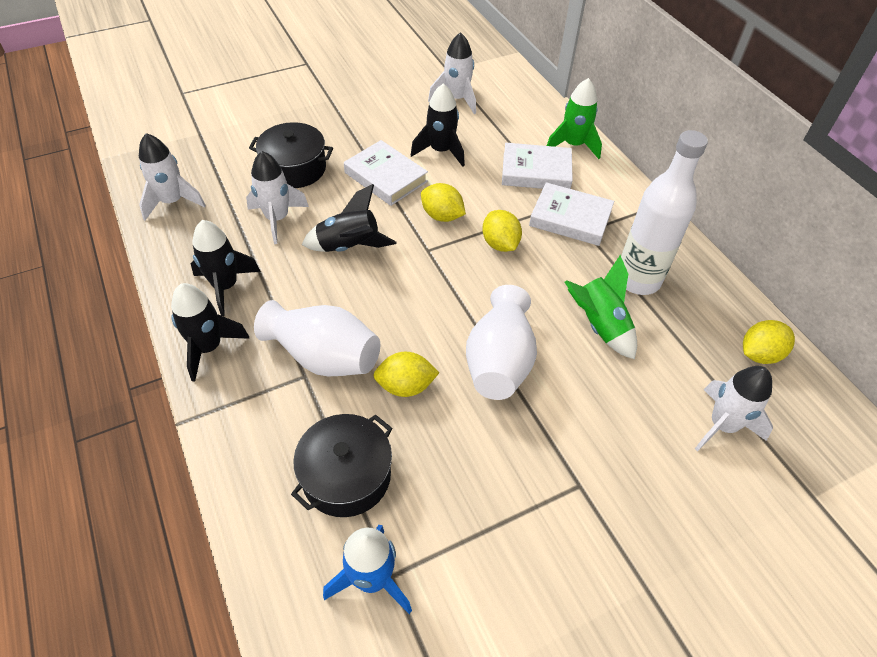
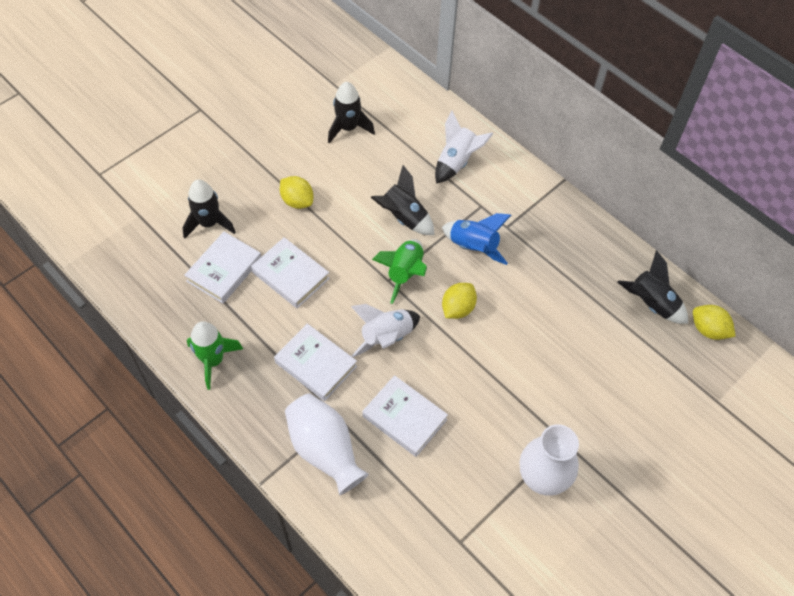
black pot: 2 -> 0
white book: 3 -> 4
white bottle: 1 -> 0
white rocket: 4 -> 2
yellow lemon: 4 -> 3

